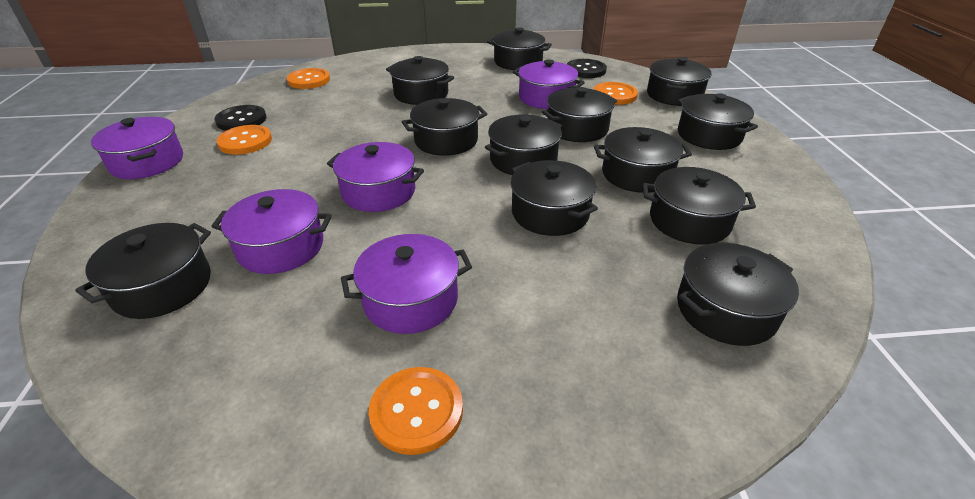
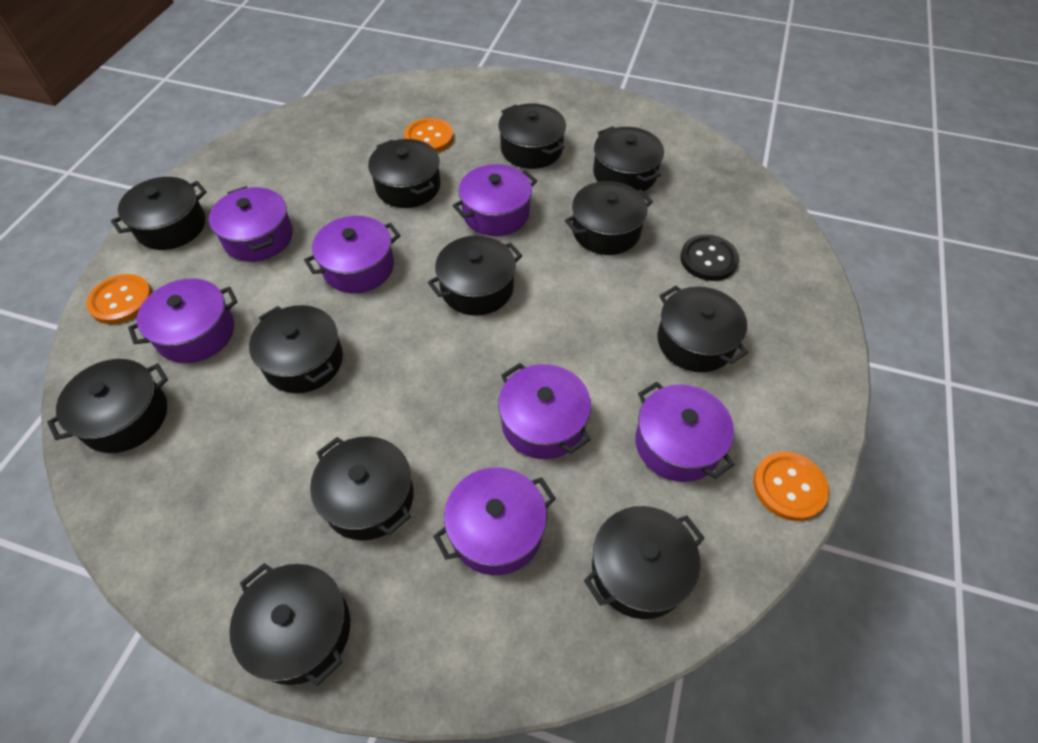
black button: 2 -> 1
orange button: 4 -> 3
purple pot: 5 -> 7

